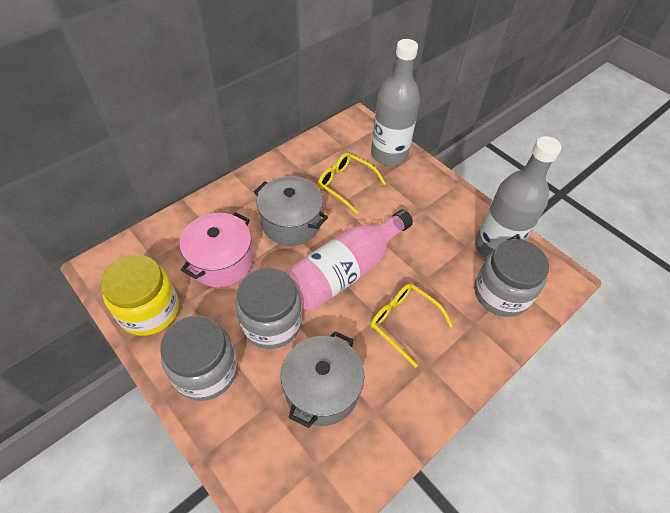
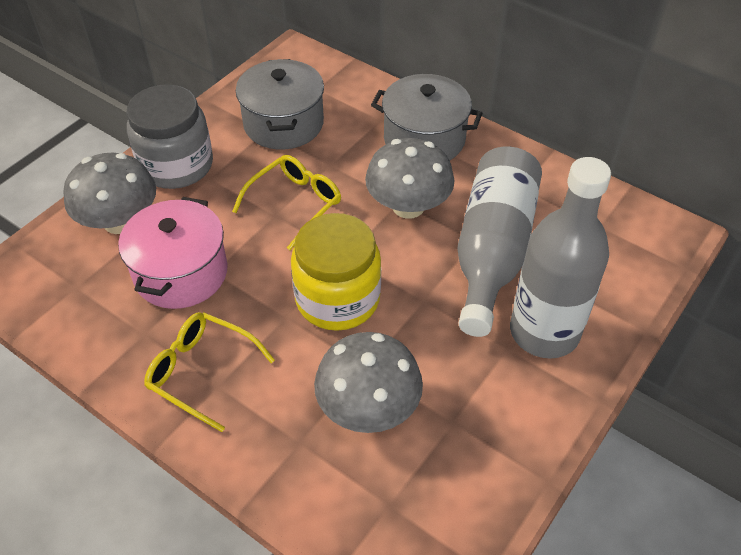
grey jar: 3 -> 1
grey mushroom: 0 -> 3
pink bottle: 1 -> 0

